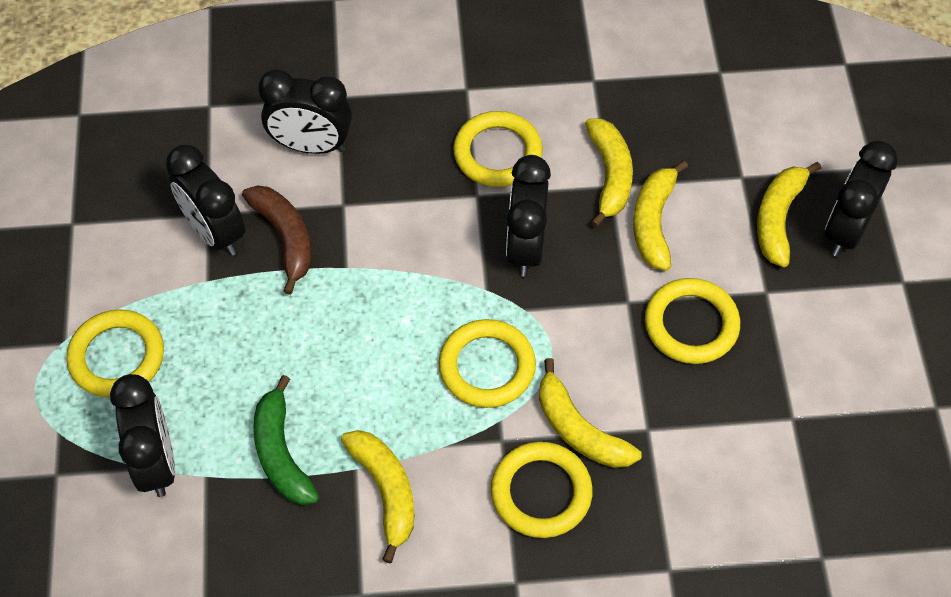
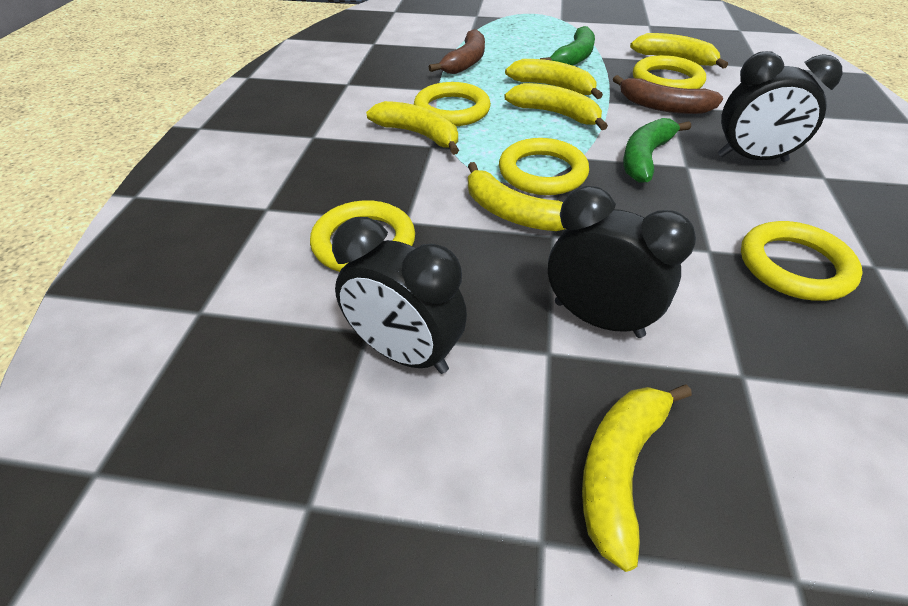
black clock: 5 -> 3
brown banana: 1 -> 2
green banana: 1 -> 2
yellow banana: 5 -> 6

